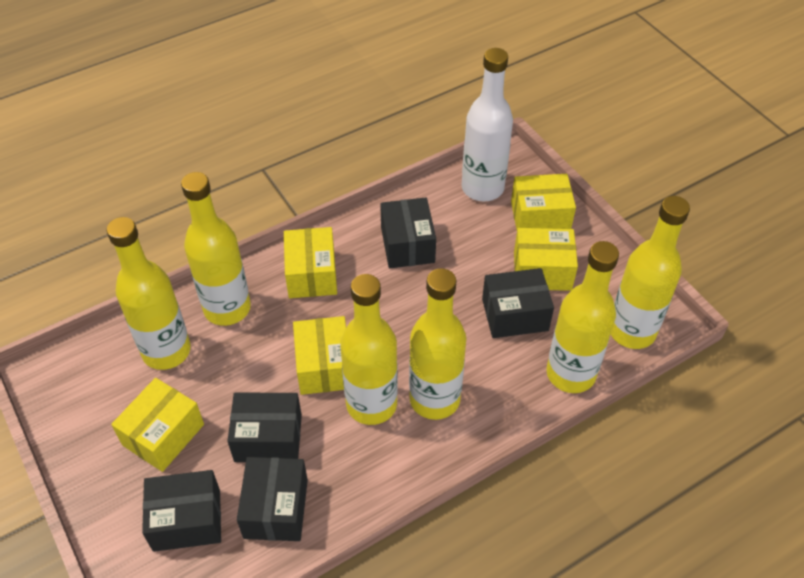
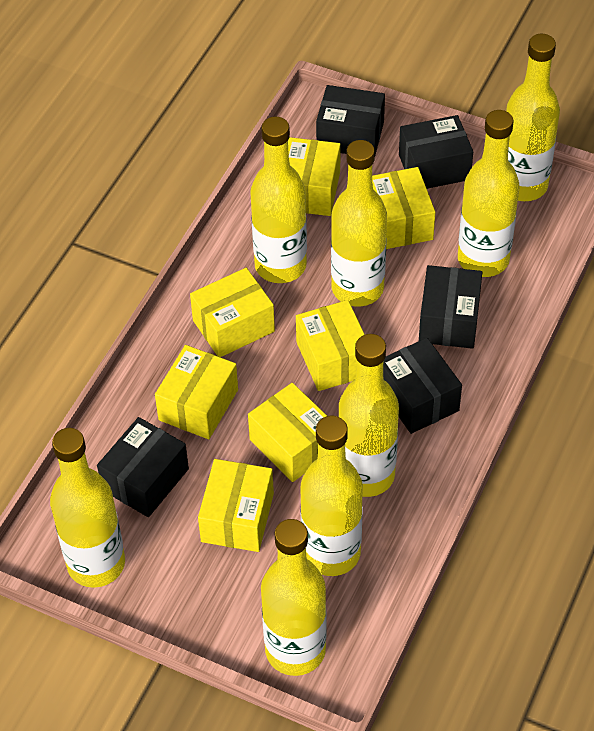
white bottle: 1 -> 0
yellow bottle: 6 -> 8
yellow box: 5 -> 7

